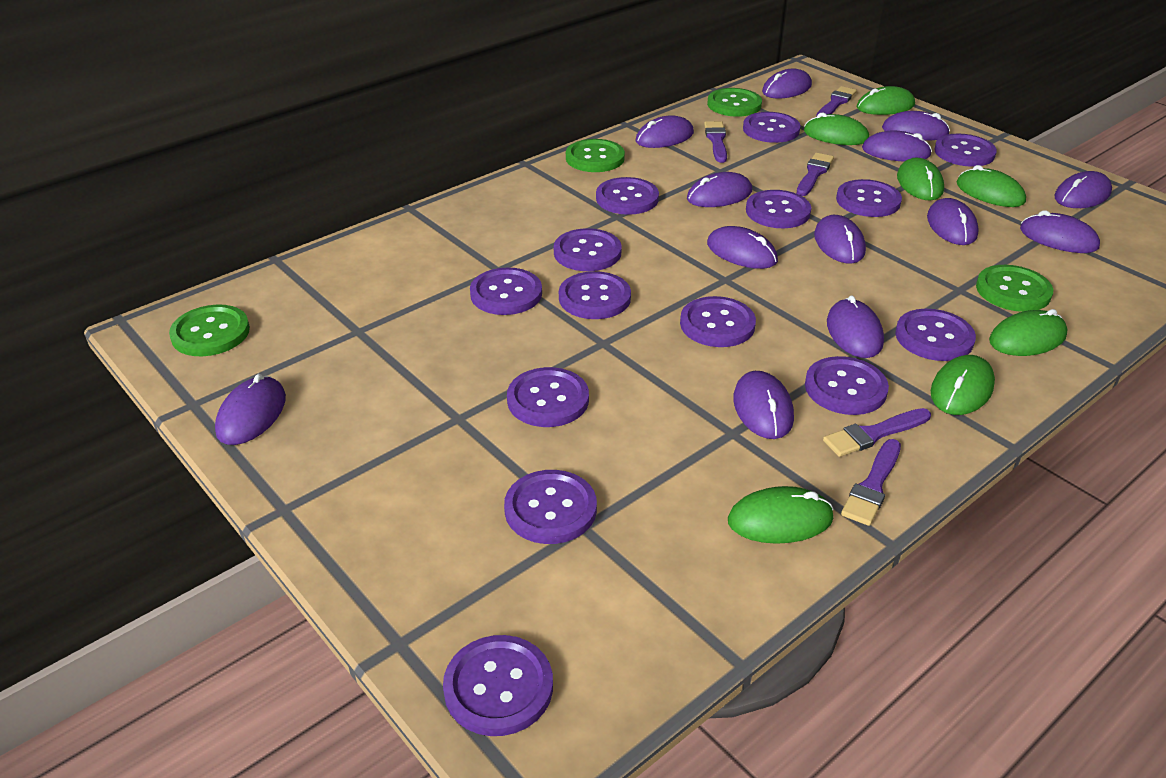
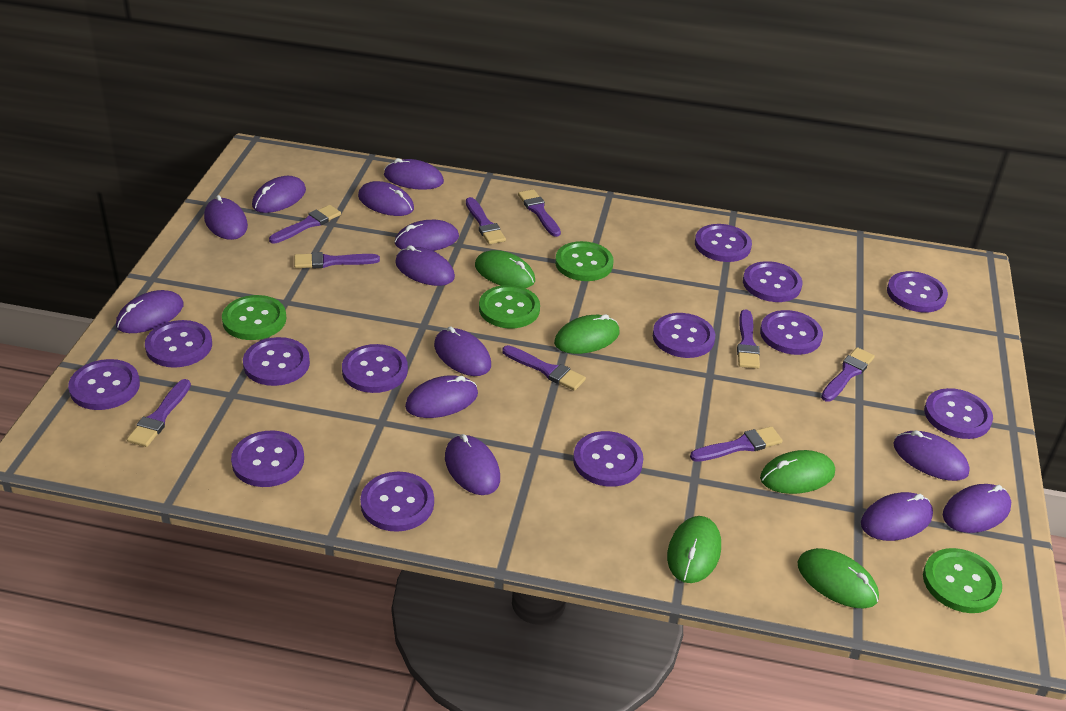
green mouse: 7 -> 5
purple brush: 5 -> 9
purple button: 14 -> 13

